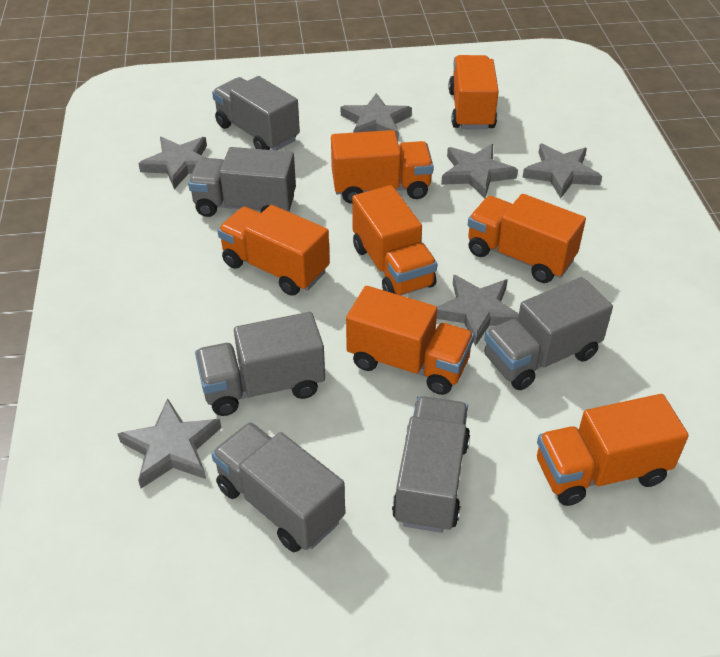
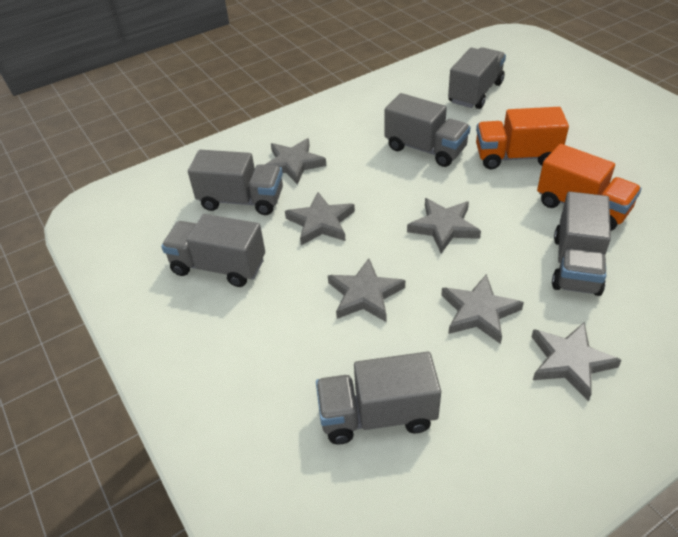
orange truck: 7 -> 2

